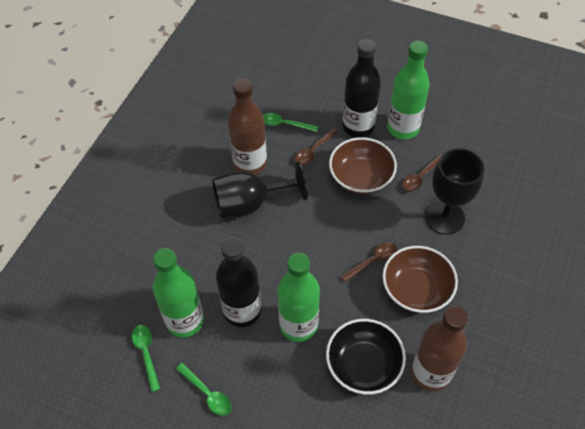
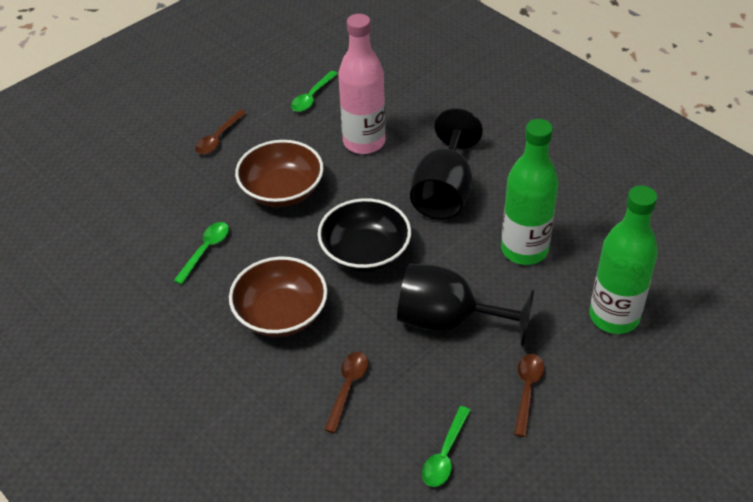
black bottle: 2 -> 0
brown bottle: 2 -> 0
green bottle: 3 -> 2
pink bottle: 0 -> 1

